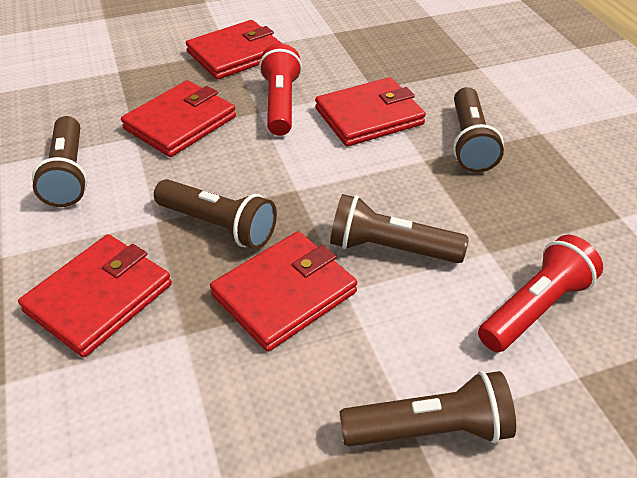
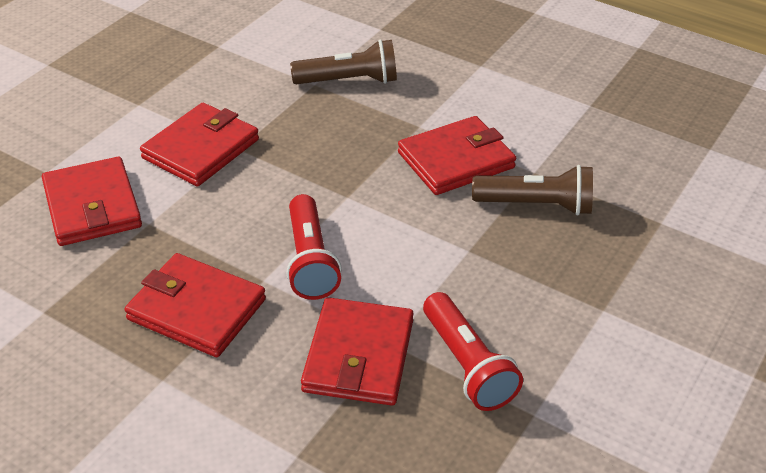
brown flashlight: 5 -> 2

